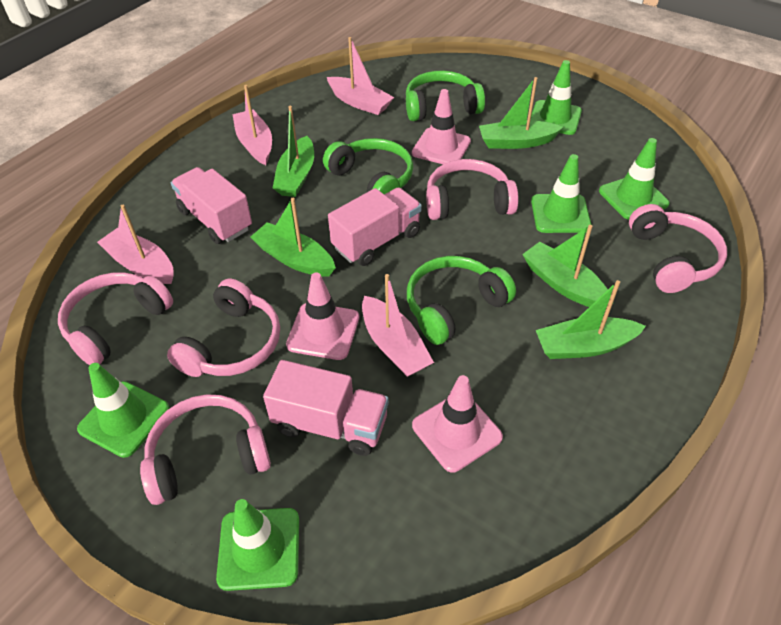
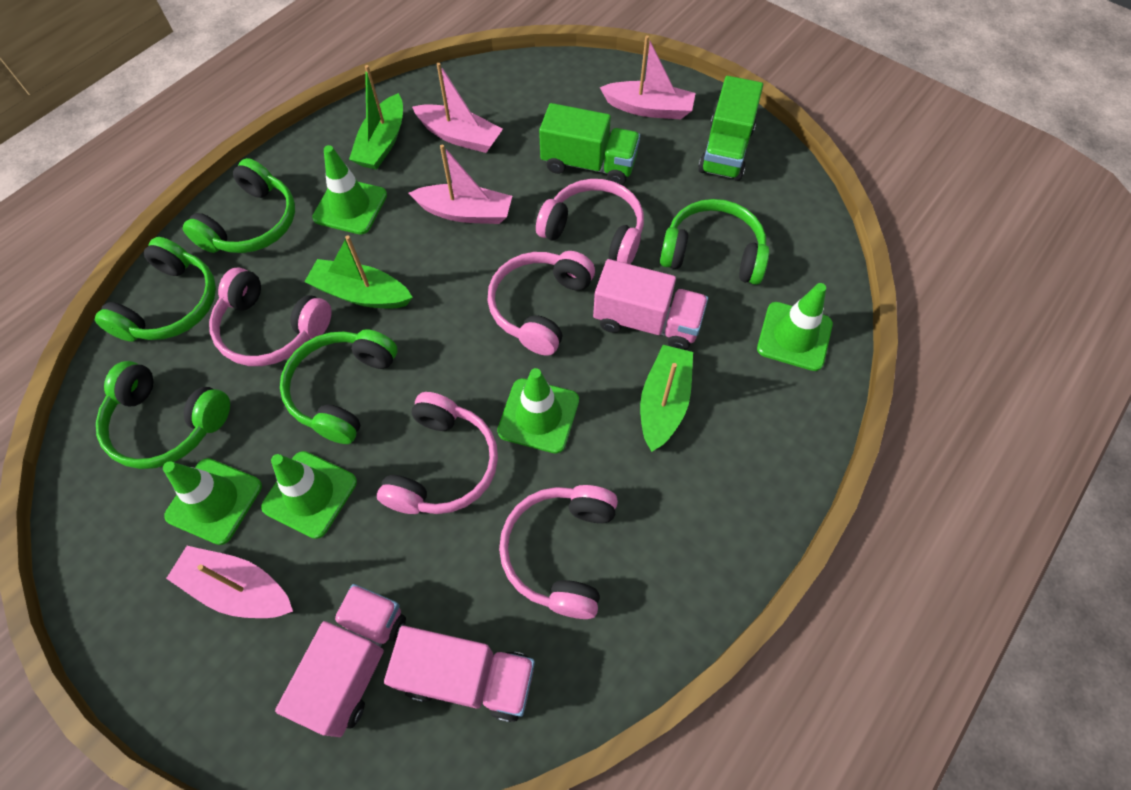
green boat: 5 -> 3
green headphones: 3 -> 5
green truck: 0 -> 2
pink traffic cone: 3 -> 0

